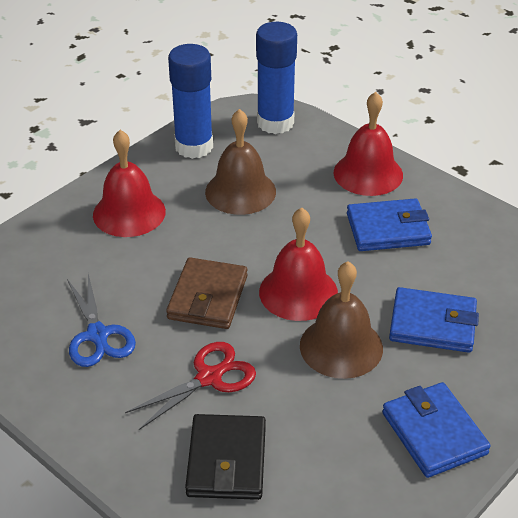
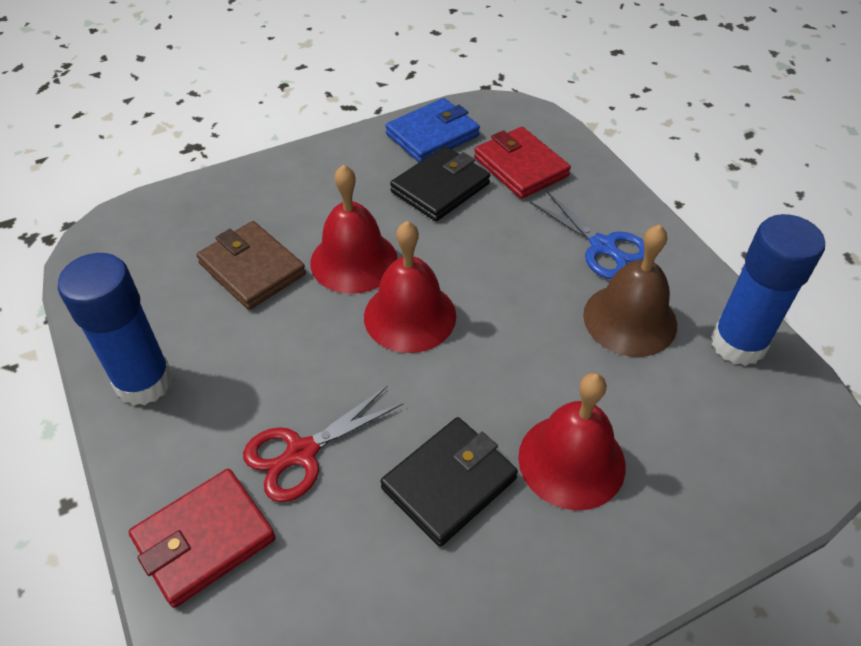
black wallet: 1 -> 2
blue wallet: 3 -> 1
brown bell: 2 -> 1
red wallet: 0 -> 2

